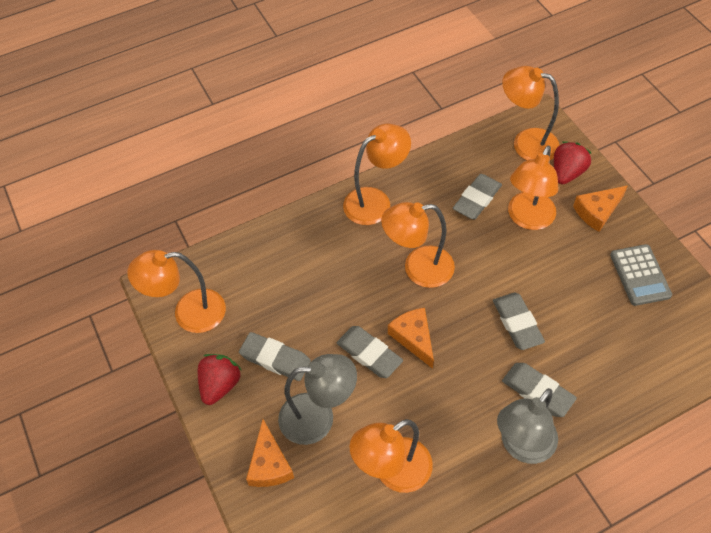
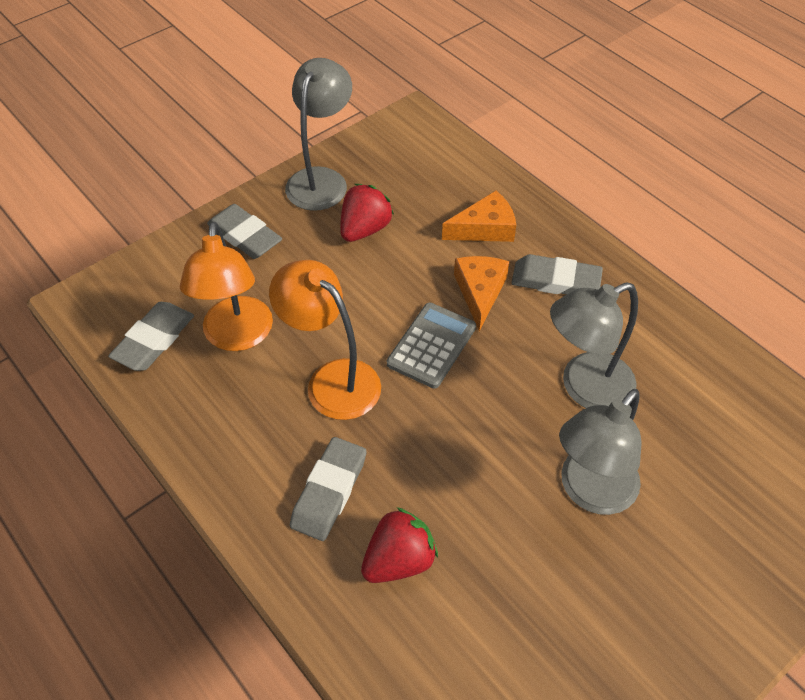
grey eraser: 5 -> 4
grey lamp: 2 -> 3
orange cheese: 3 -> 2
orange lamp: 6 -> 2

